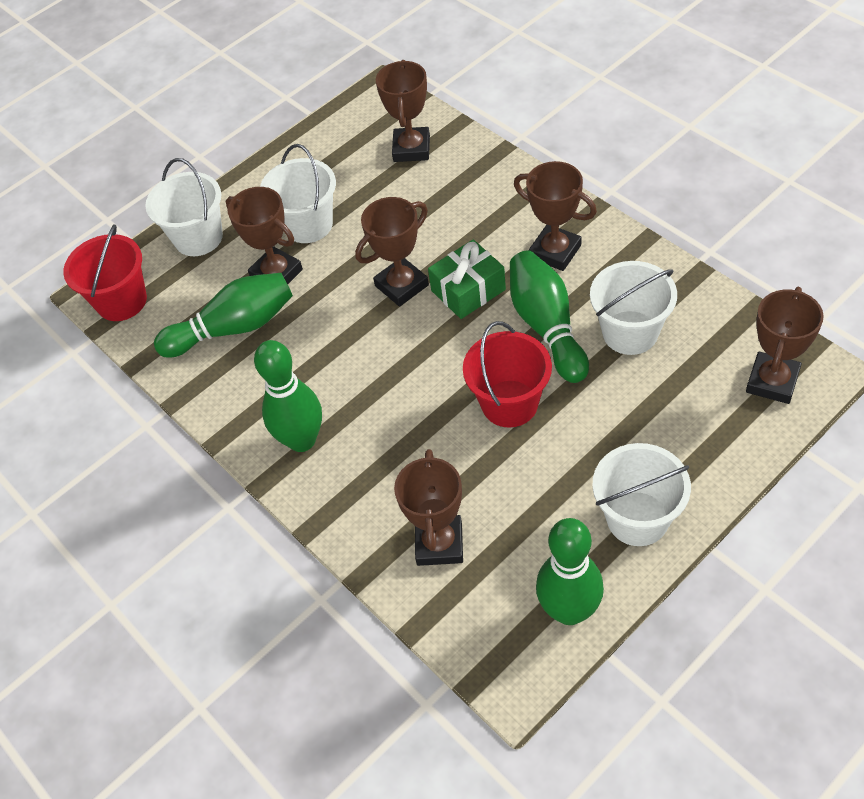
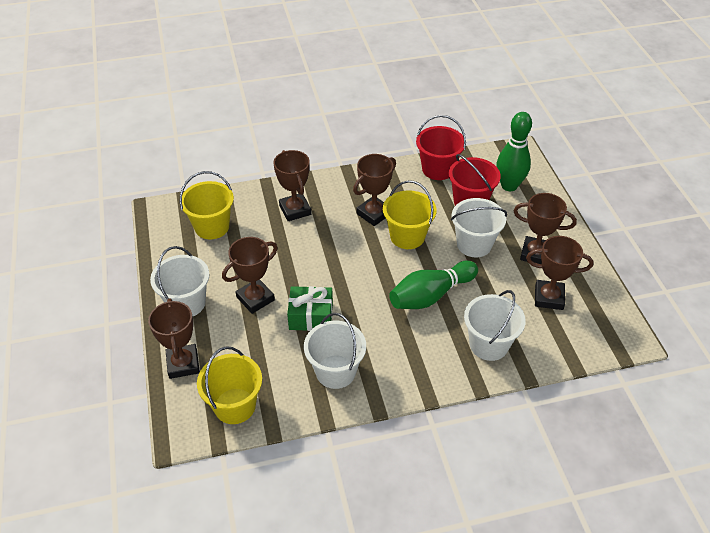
green bowling pin: 4 -> 2
yellow bucket: 0 -> 3

